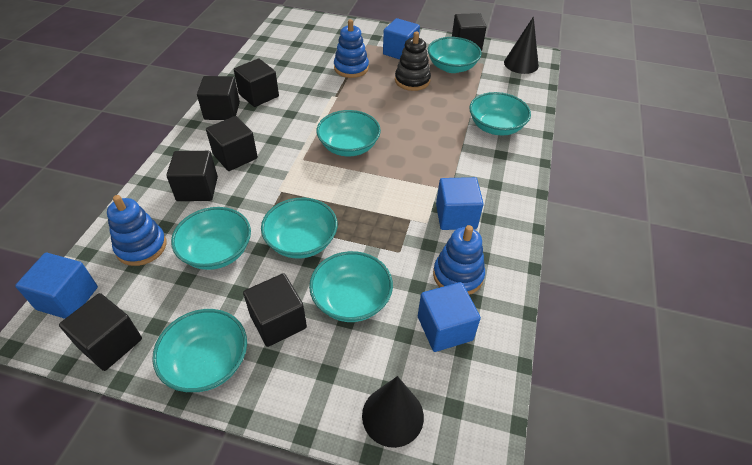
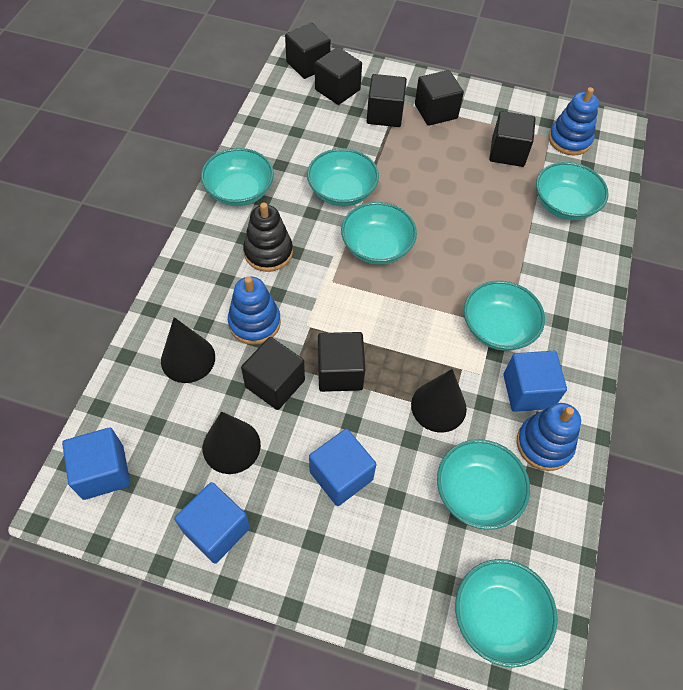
black cone: 2 -> 3

